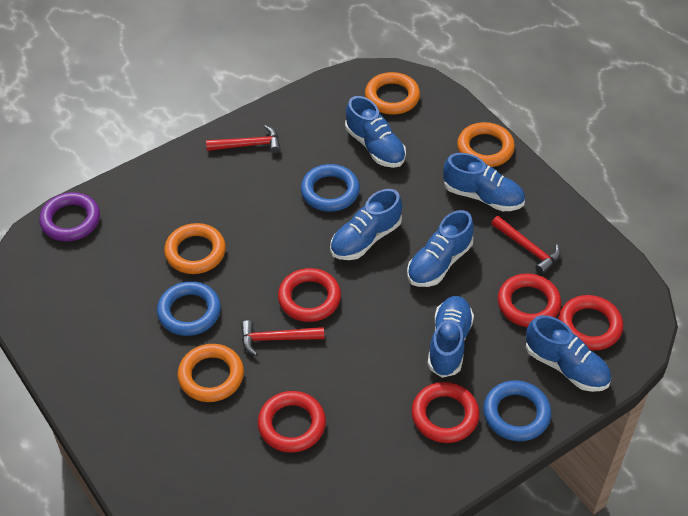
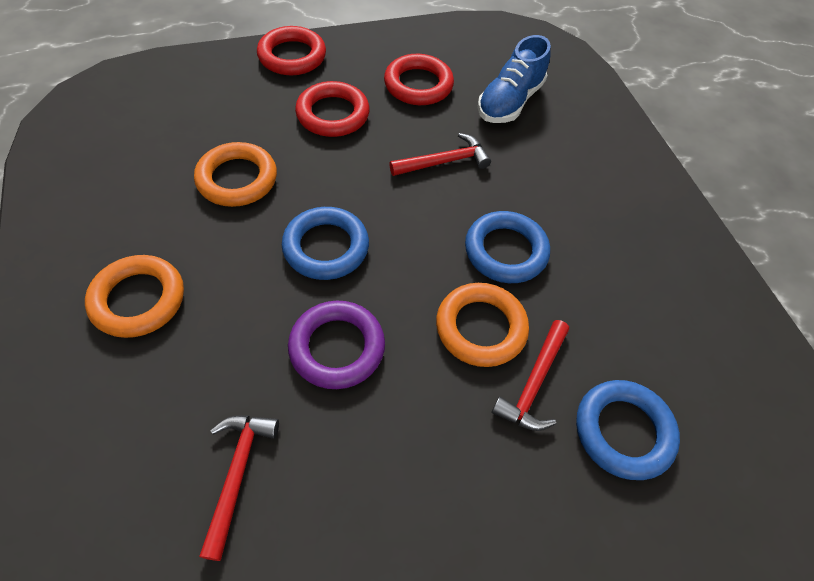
blue shoe: 6 -> 1
orange ring: 4 -> 3
red ring: 5 -> 3

